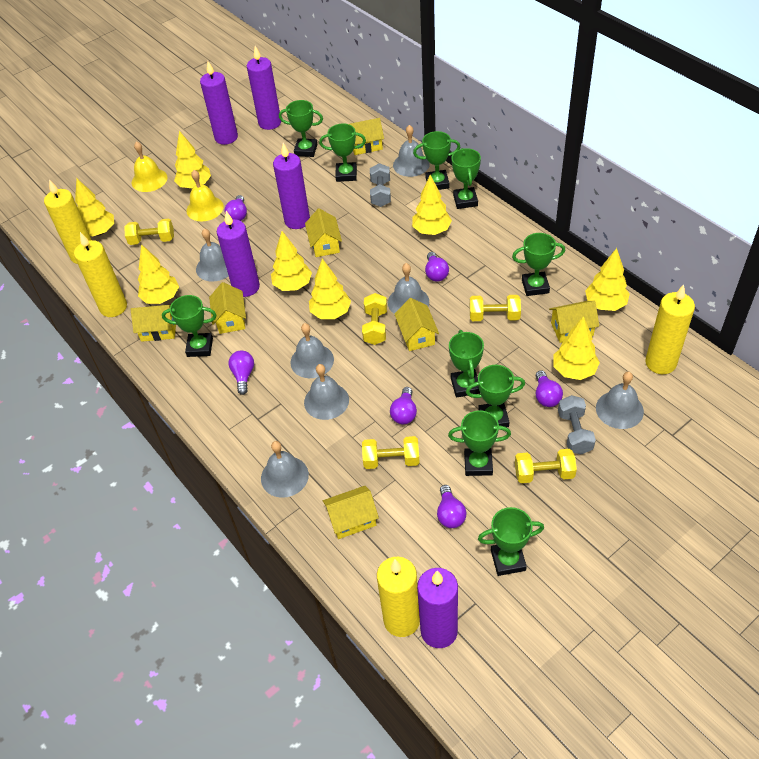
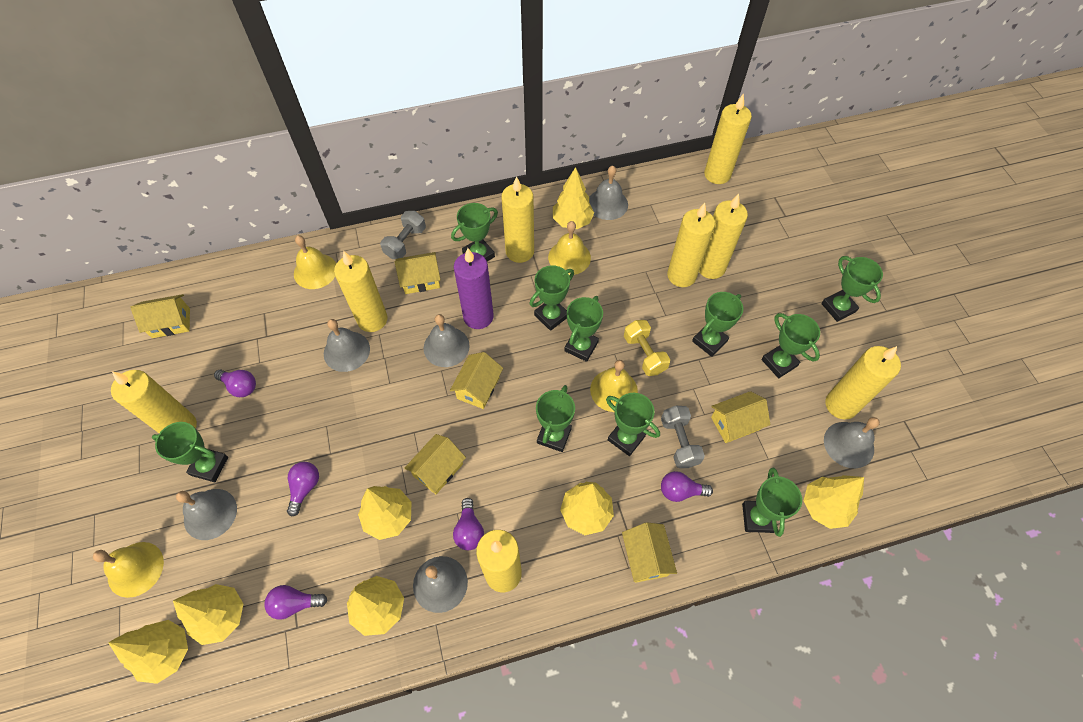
grey bell: 7 -> 6
purple candle: 5 -> 1
purple light bulb: 6 -> 5
yellow bell: 2 -> 4
yellow candle: 4 -> 8
yellow dumbbell: 5 -> 1
yellow house: 7 -> 6
yellow tree: 8 -> 7

